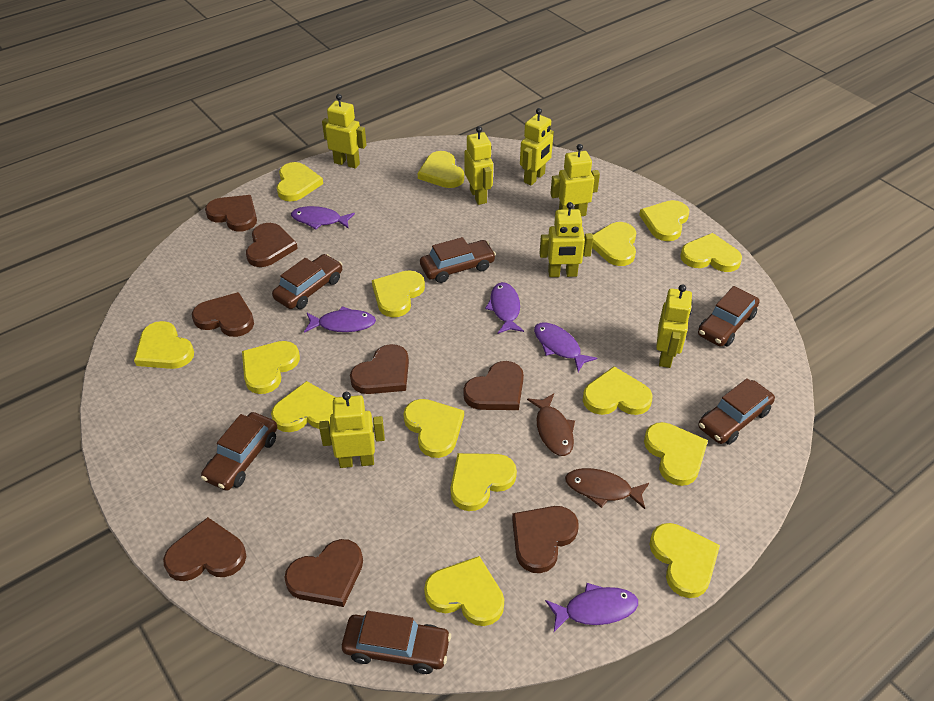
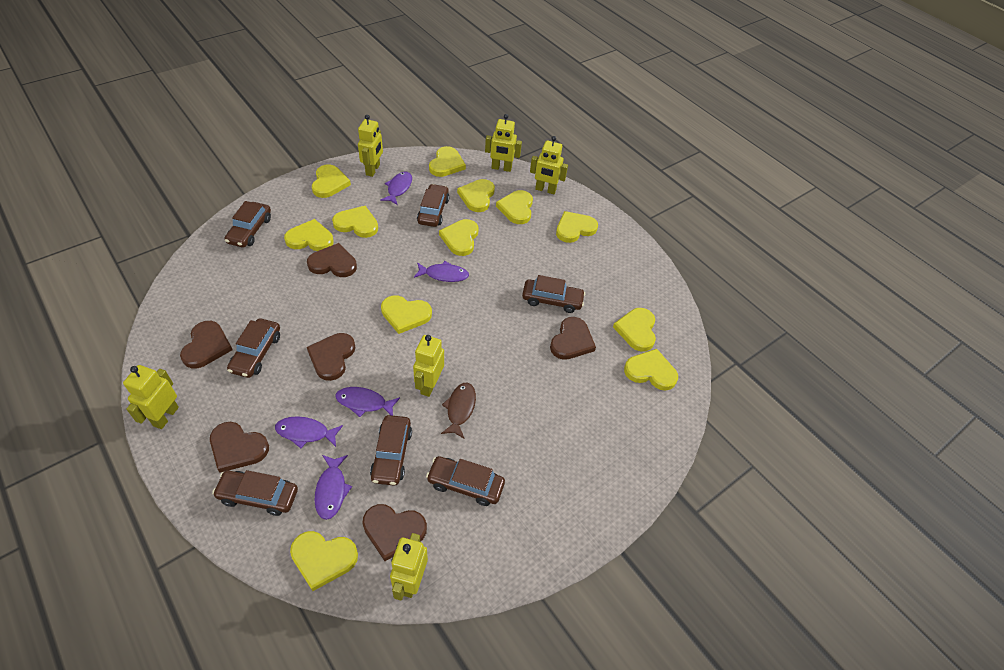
brown car: 6 -> 7
brown fish: 2 -> 1
brown heart: 8 -> 6
yellow heart: 15 -> 12
yellow robot: 7 -> 6

